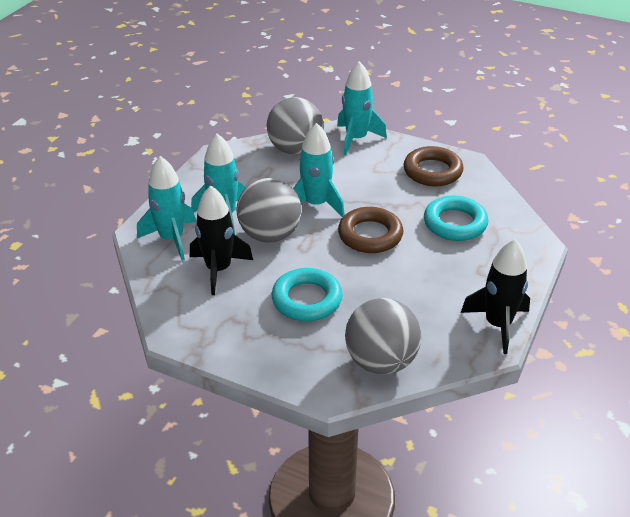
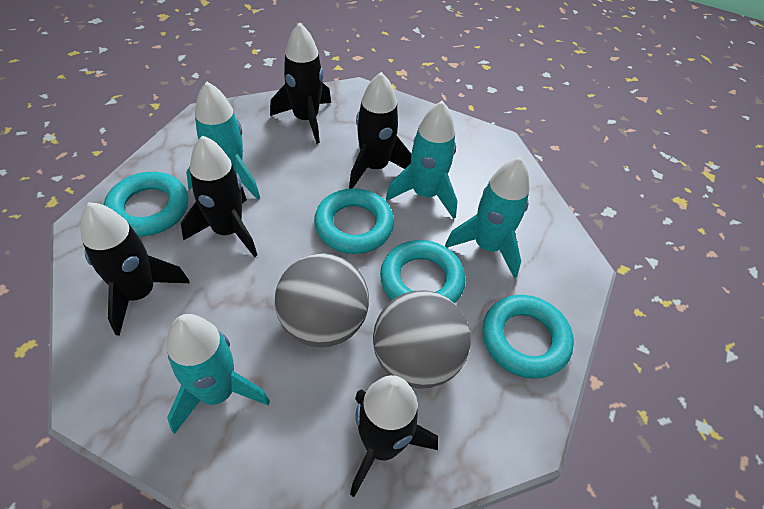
black rocket: 2 -> 5
brown ring: 2 -> 0
grey ball: 3 -> 2
turquoise ring: 2 -> 4

